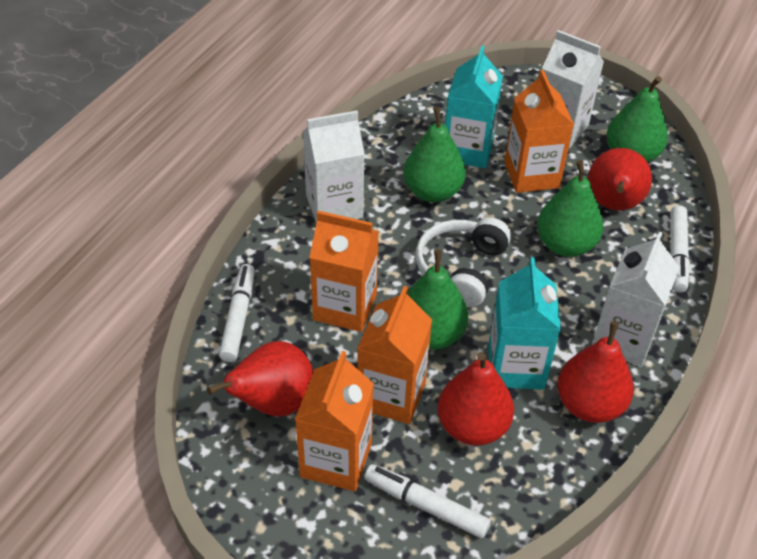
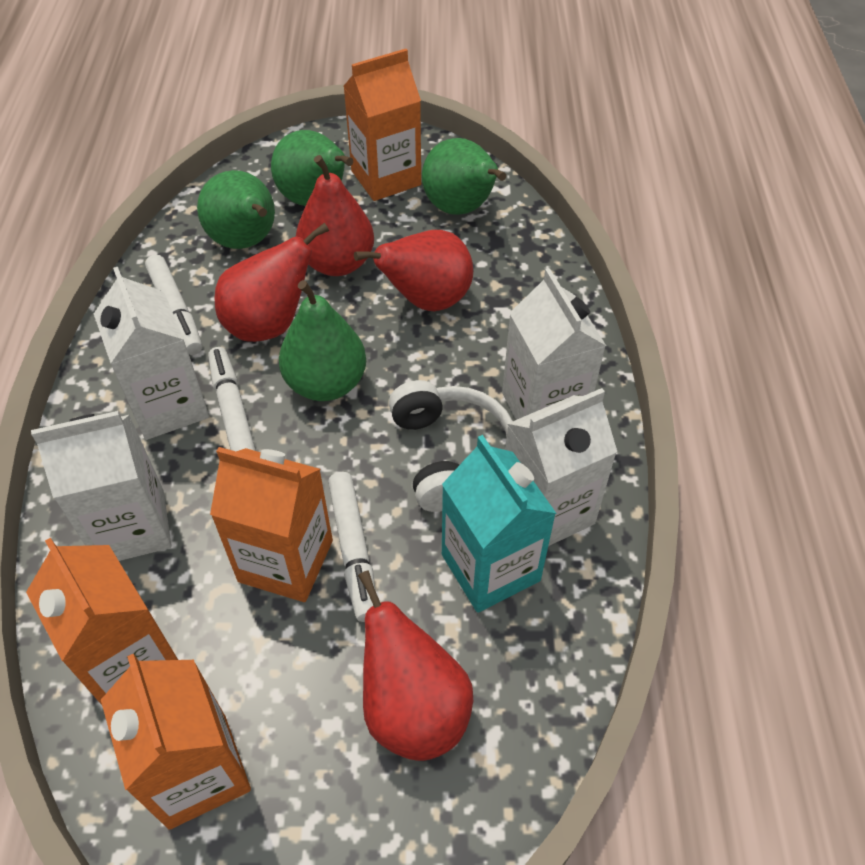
turquoise carton: 2 -> 1
white carton: 3 -> 4

